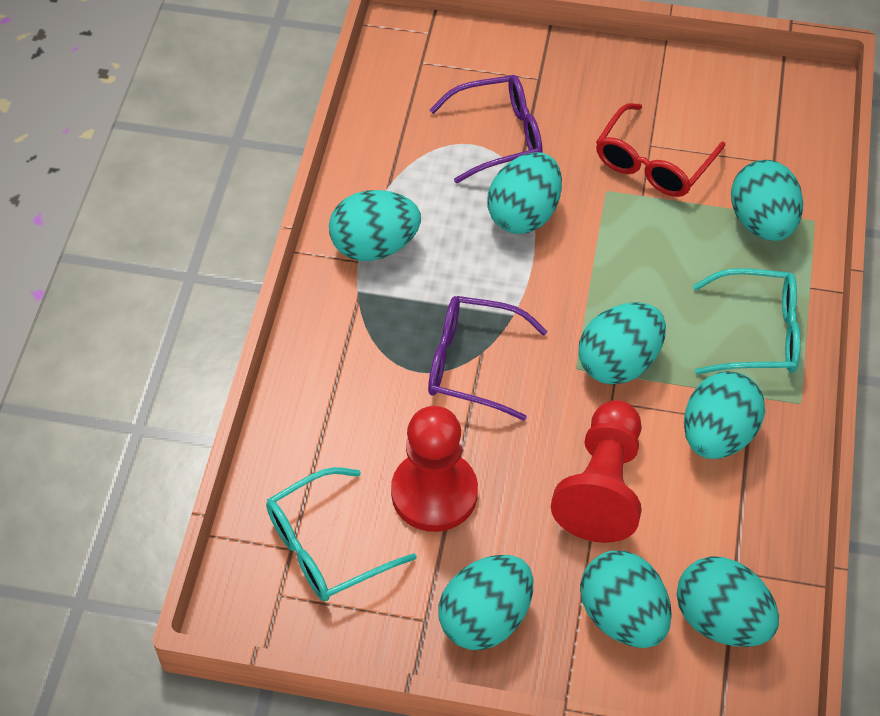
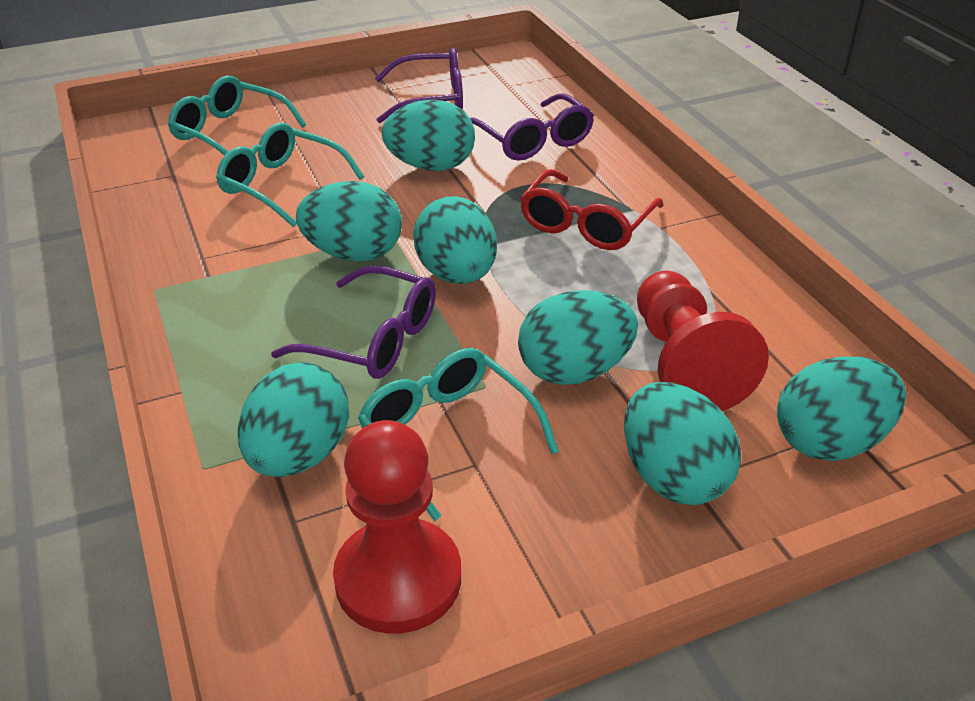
purple glasses: 2 -> 3
turquoise egg: 8 -> 7
turquoise glasses: 2 -> 3

